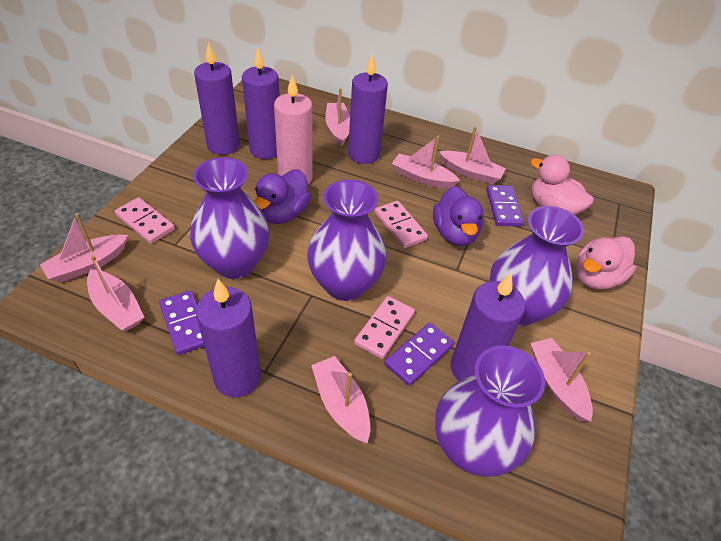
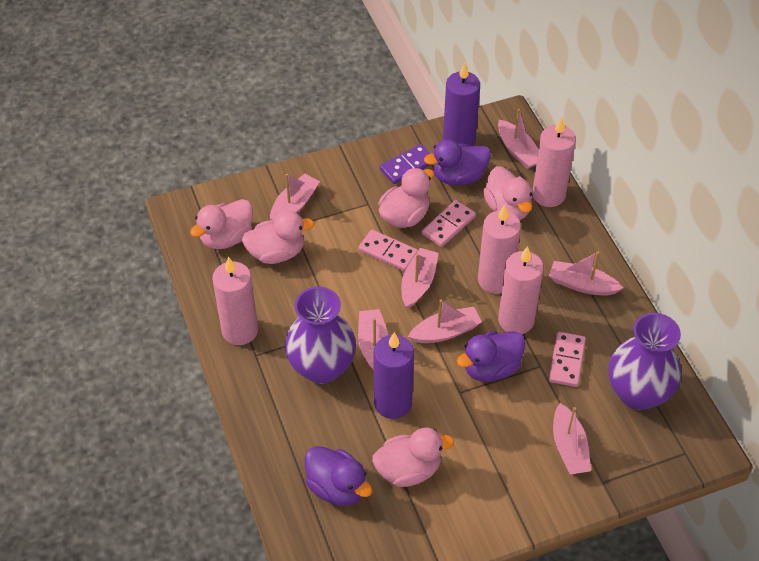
pink candle: 1 -> 4
pink duck: 2 -> 5
purple candle: 5 -> 2
purple domino: 3 -> 1
purple duck: 2 -> 3
purple vase: 4 -> 2

